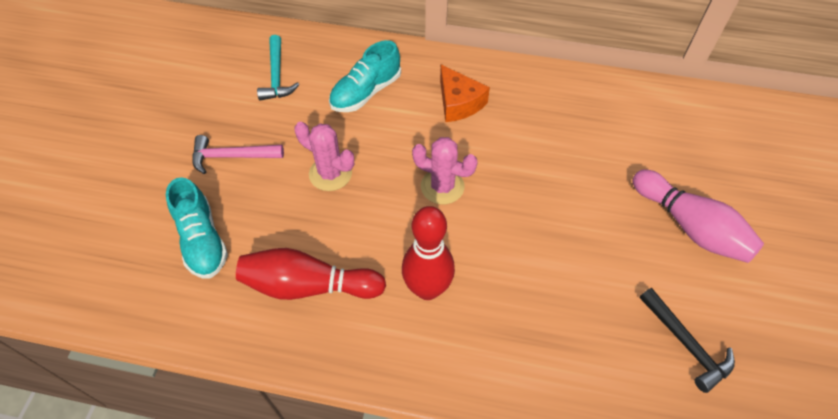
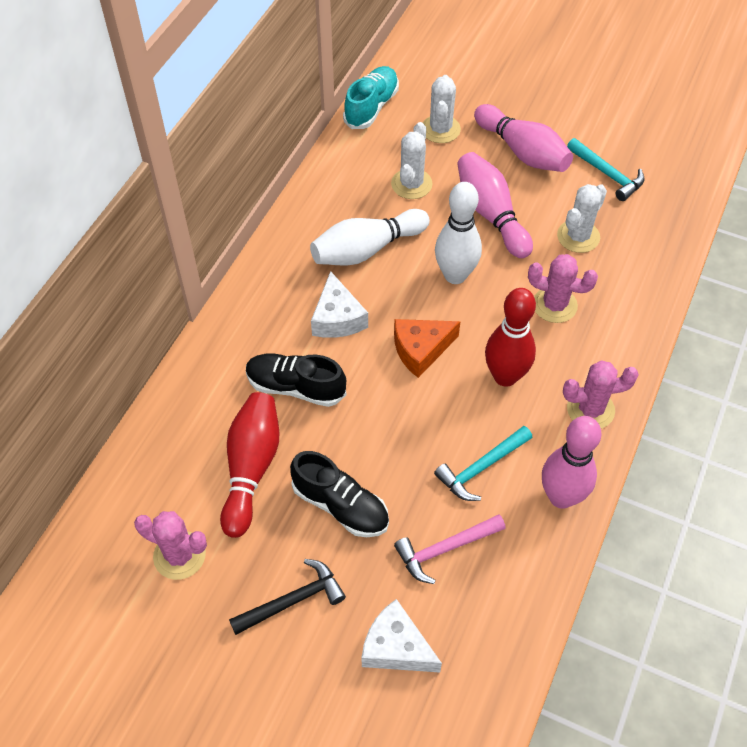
black shoe: 0 -> 2
pink bowling pin: 1 -> 3
pink cactus: 2 -> 3
turquoise hammer: 1 -> 2
turquoise shoe: 2 -> 1
white bowling pin: 0 -> 2
white cactus: 0 -> 3
white cheese: 0 -> 2

